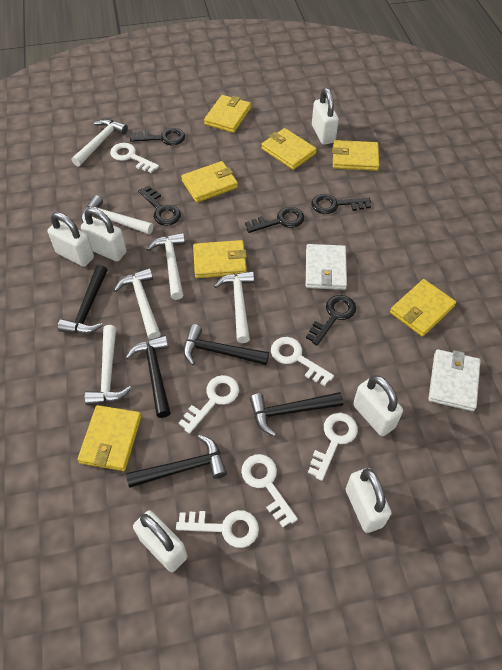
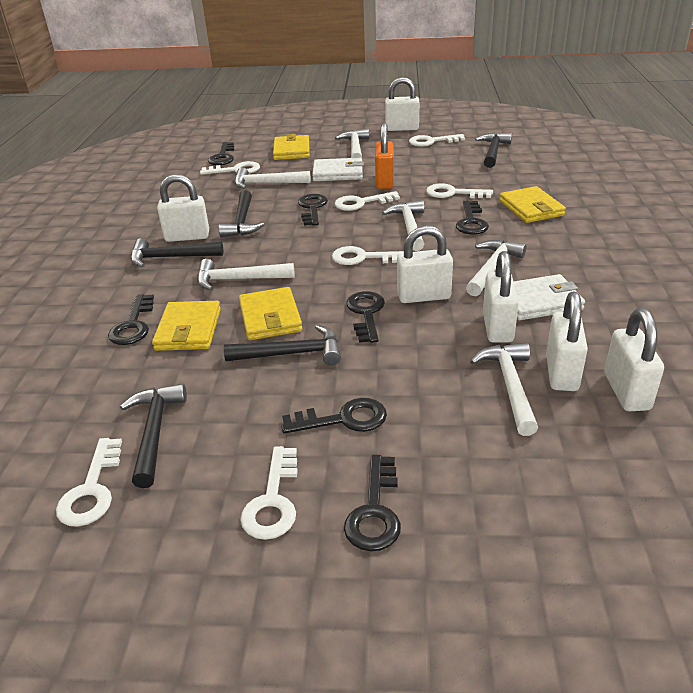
black key: 5 -> 7
orange padlock: 0 -> 1
white key: 6 -> 7
yellow wallet: 7 -> 4

